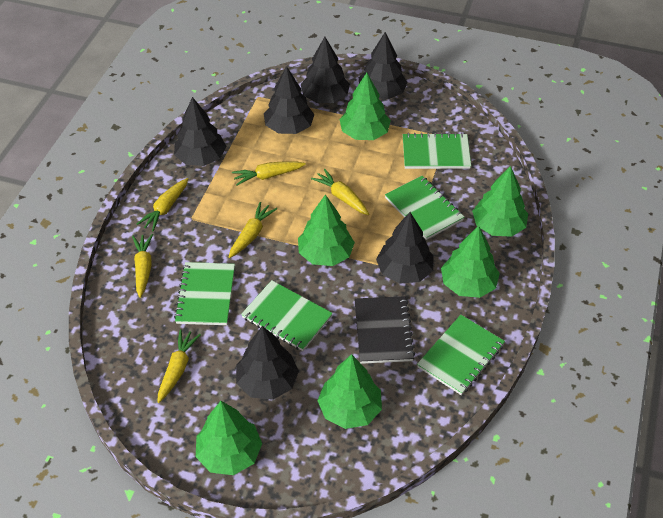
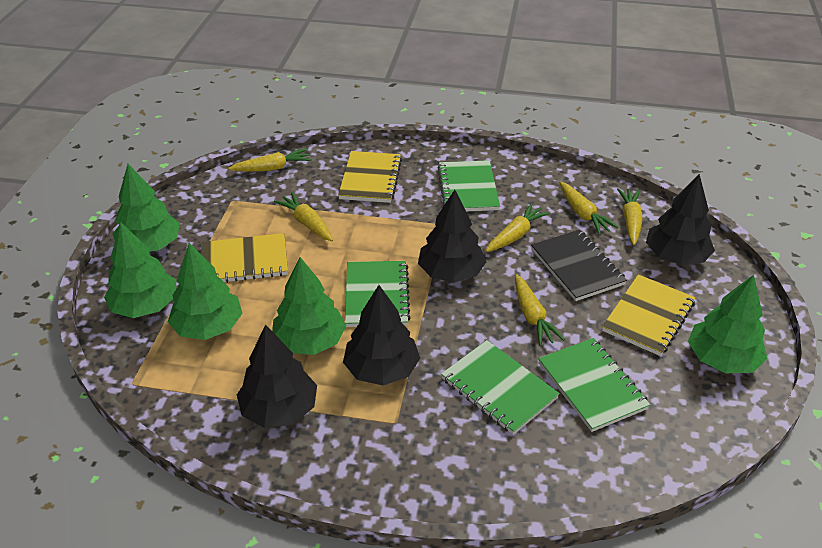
black tree: 6 -> 4
green notebook: 5 -> 4
green tree: 6 -> 5
yellow notebook: 0 -> 3

